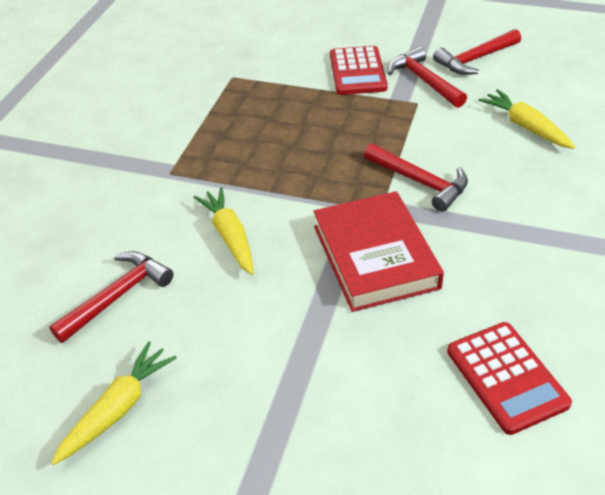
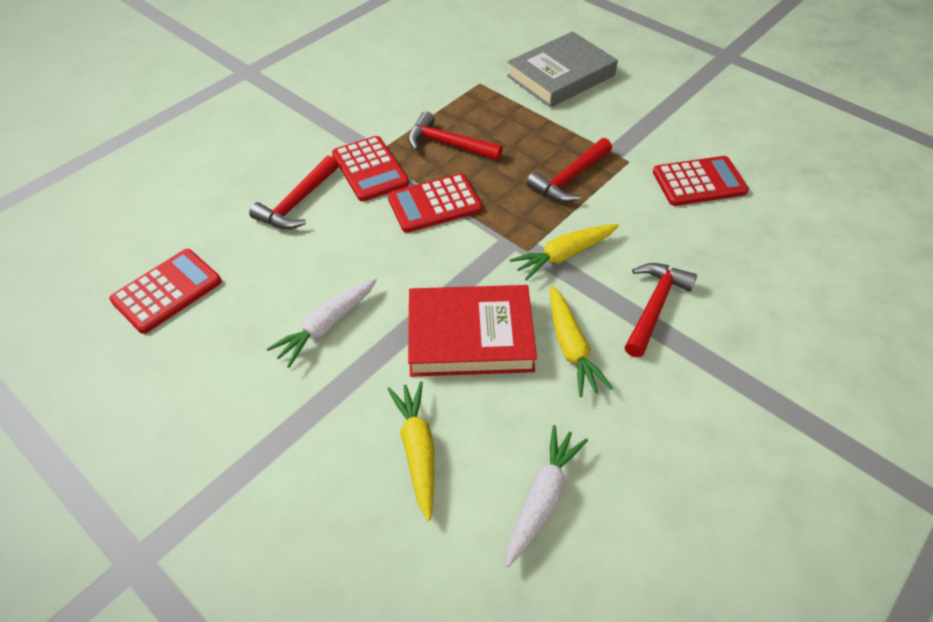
grey book: 0 -> 1
red calculator: 2 -> 4
white carrot: 0 -> 2

